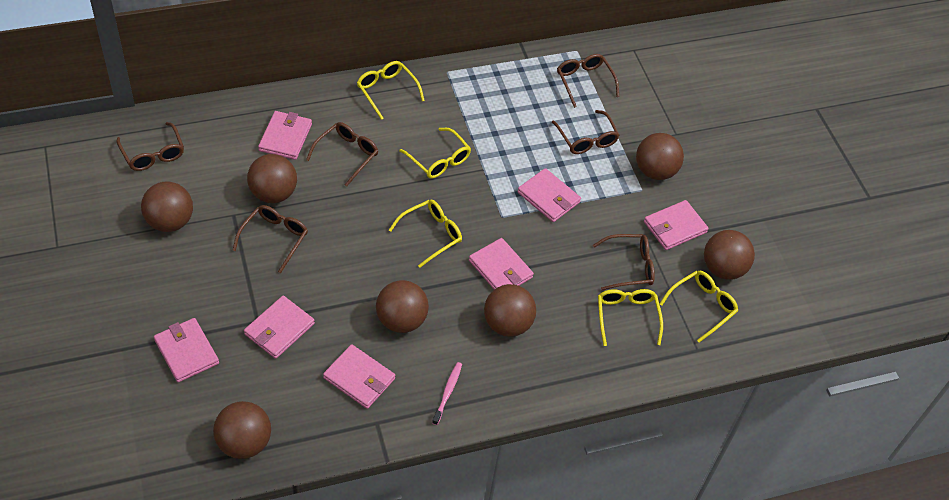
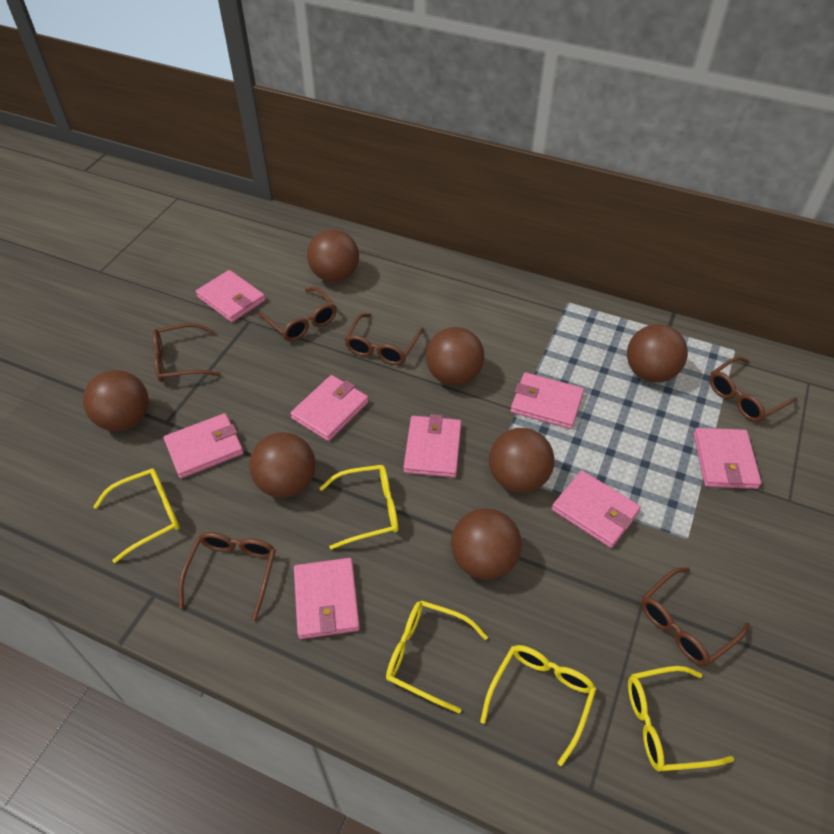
pink toothbrush: 1 -> 0
pink wallet: 7 -> 8

